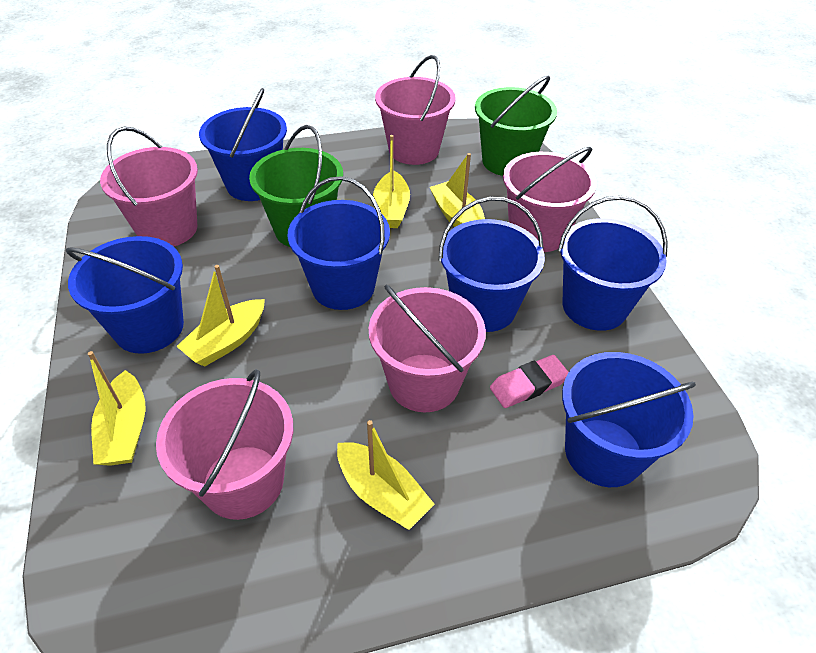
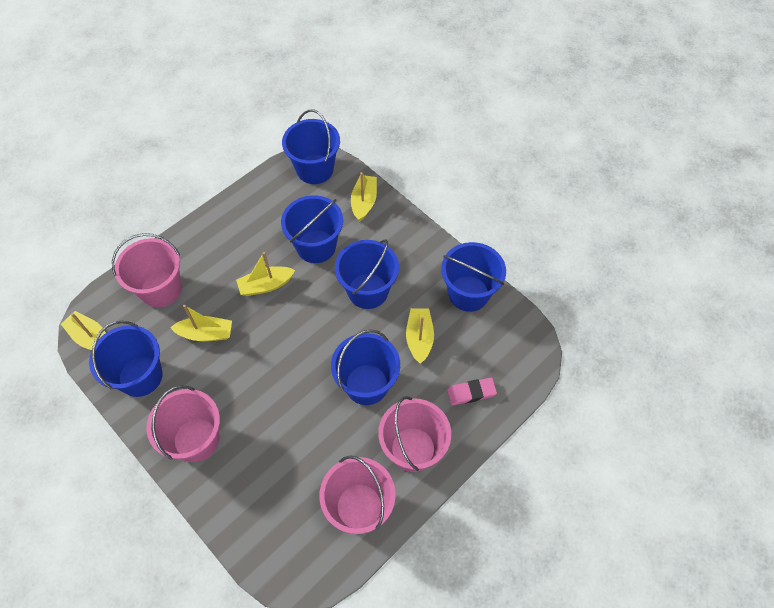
green bucket: 2 -> 0
pink bucket: 5 -> 4

